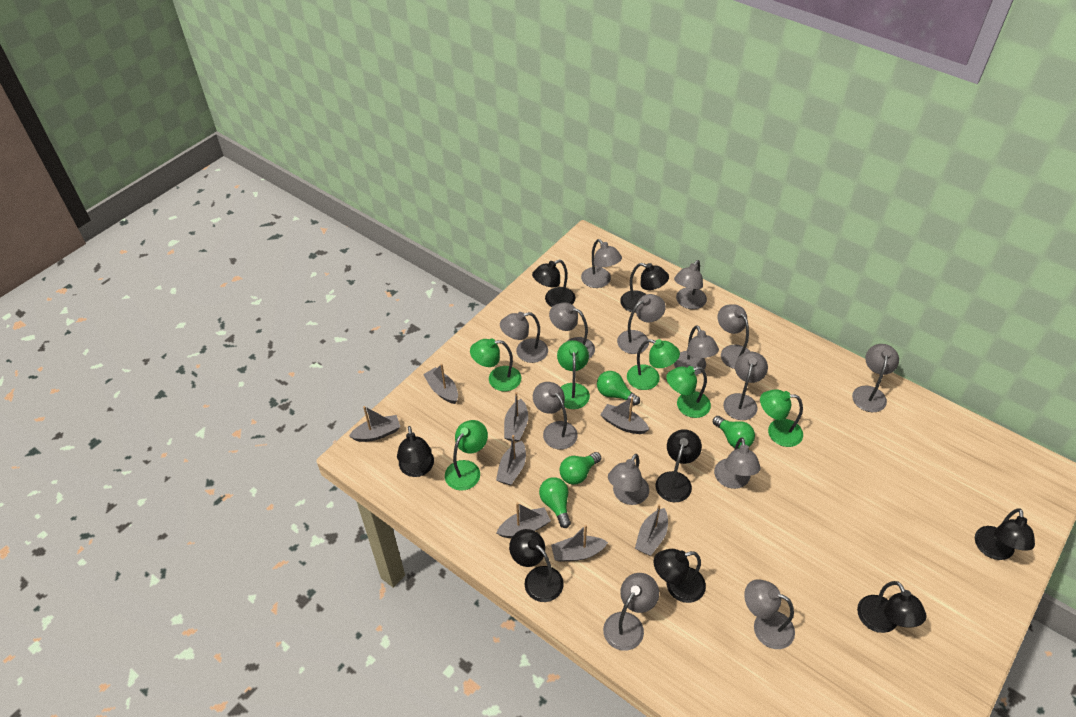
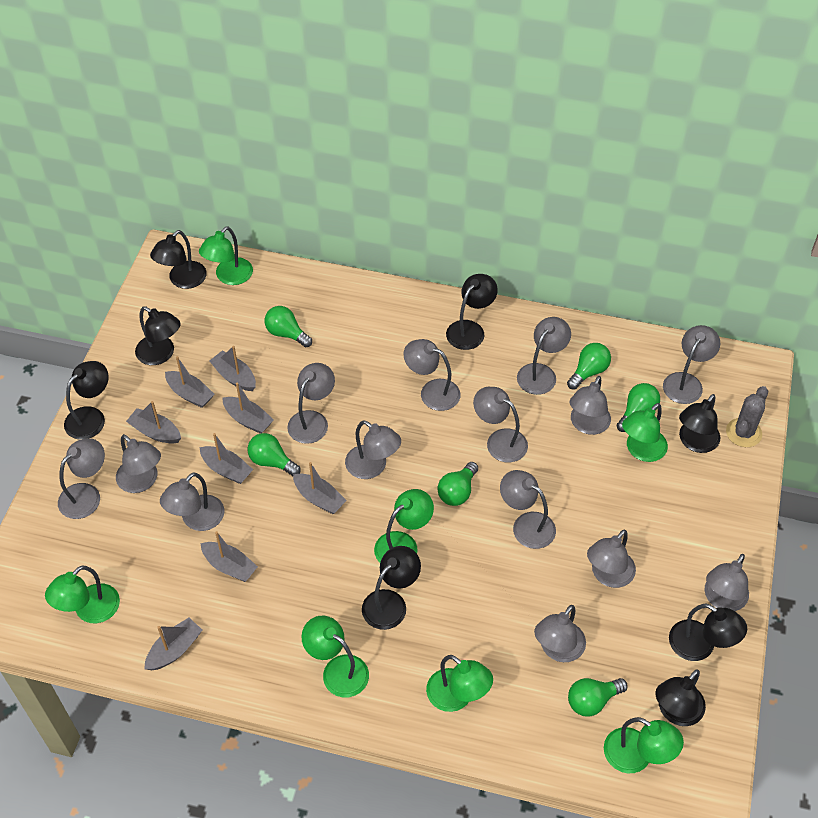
green lamp: 6 -> 7
green light bulb: 4 -> 6
grey cactus: 0 -> 1

